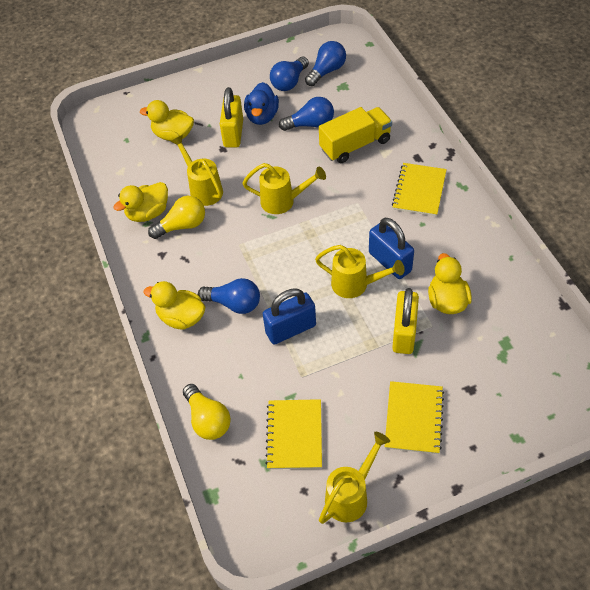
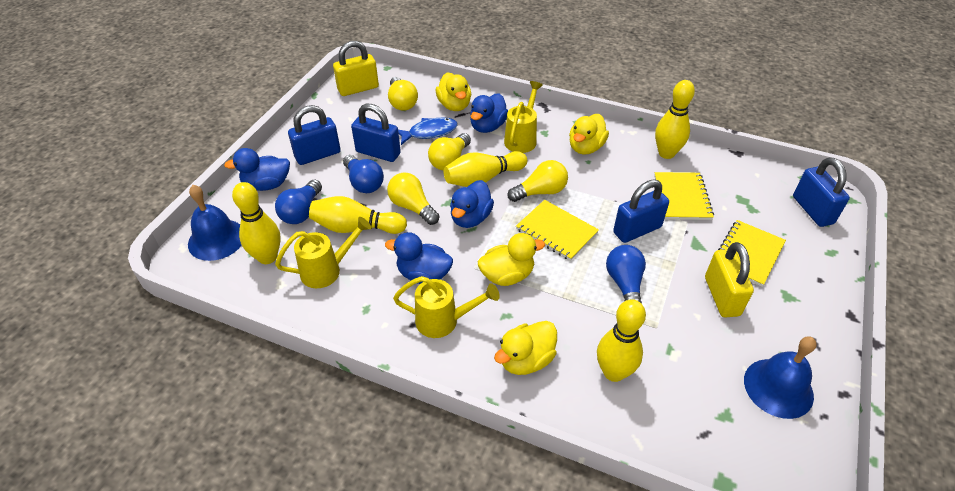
blue bell: 0 -> 2
blue duck: 1 -> 4
blue fish: 0 -> 1
blue light bulb: 4 -> 3
blue padlock: 2 -> 4
yellow bowling pin: 0 -> 5
yellow light bulb: 2 -> 4
yellow truck: 1 -> 0
yellow watering can: 4 -> 3

